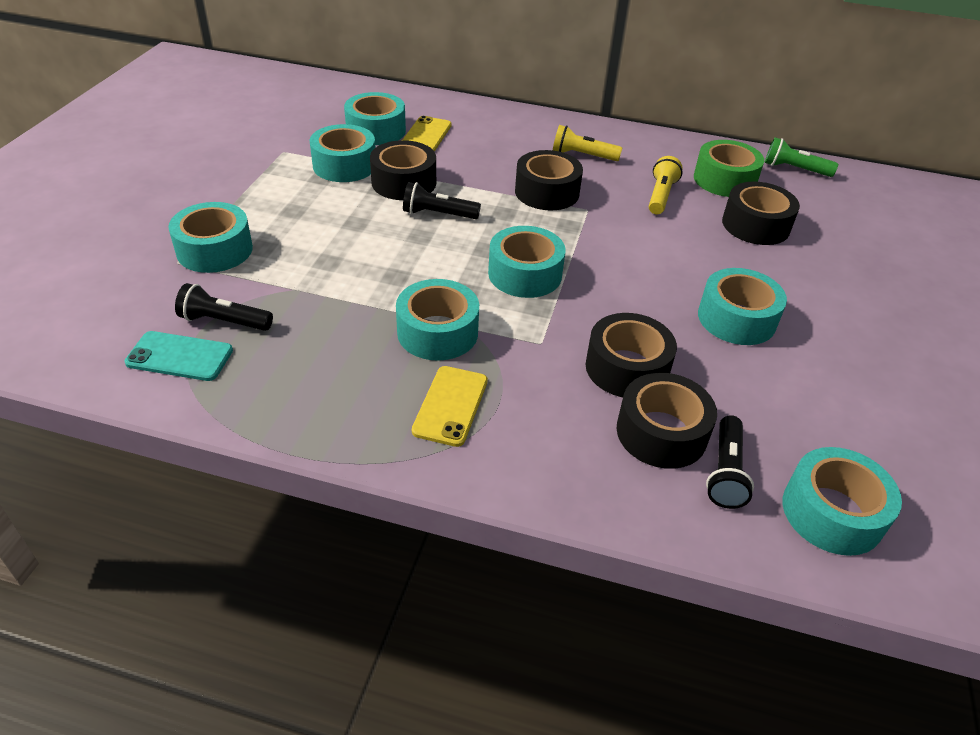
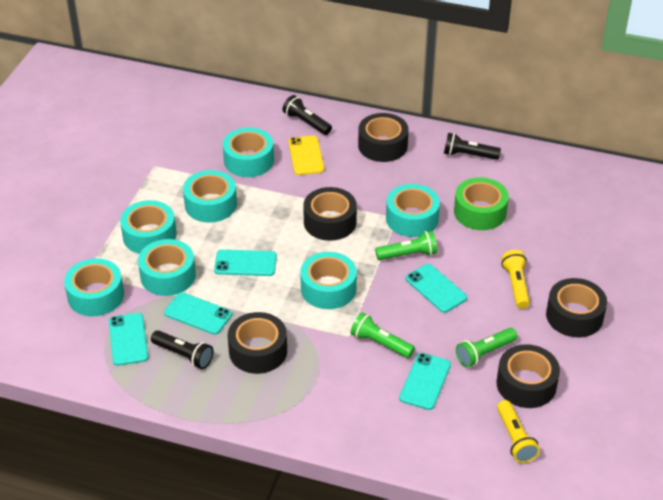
green flashlight: 1 -> 3
turquoise phone: 1 -> 5
yellow phone: 2 -> 1

